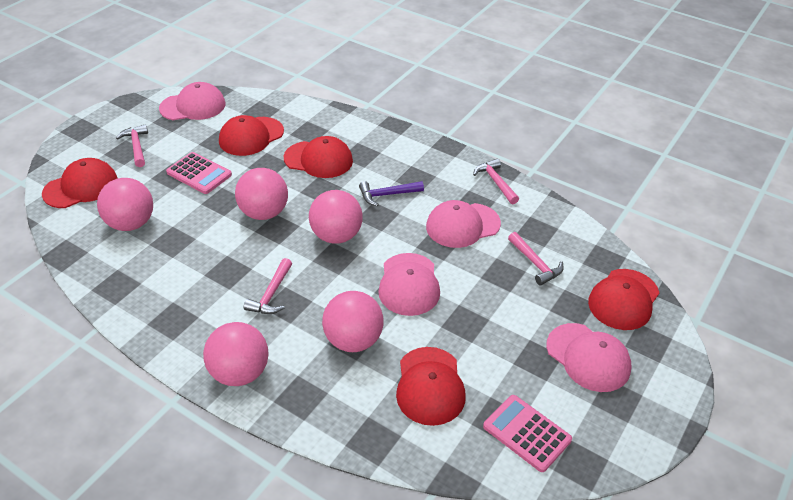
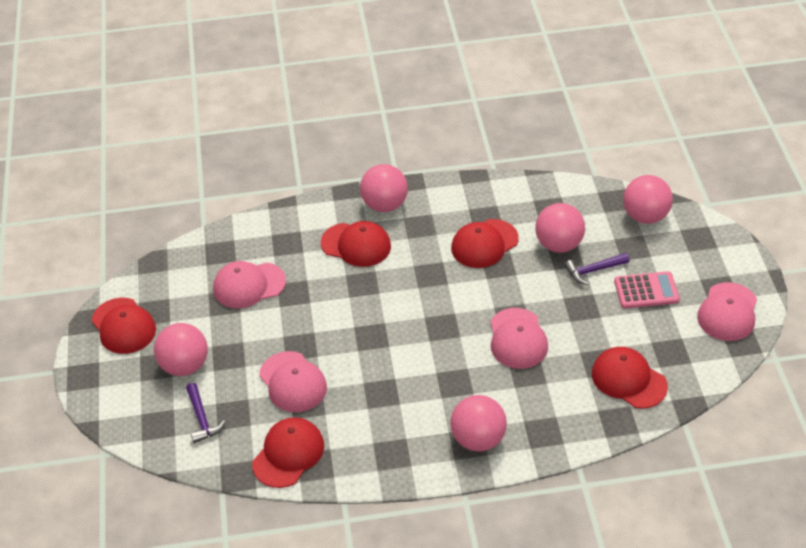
pink calculator: 2 -> 1
pink hammer: 4 -> 0
purple hammer: 1 -> 2

